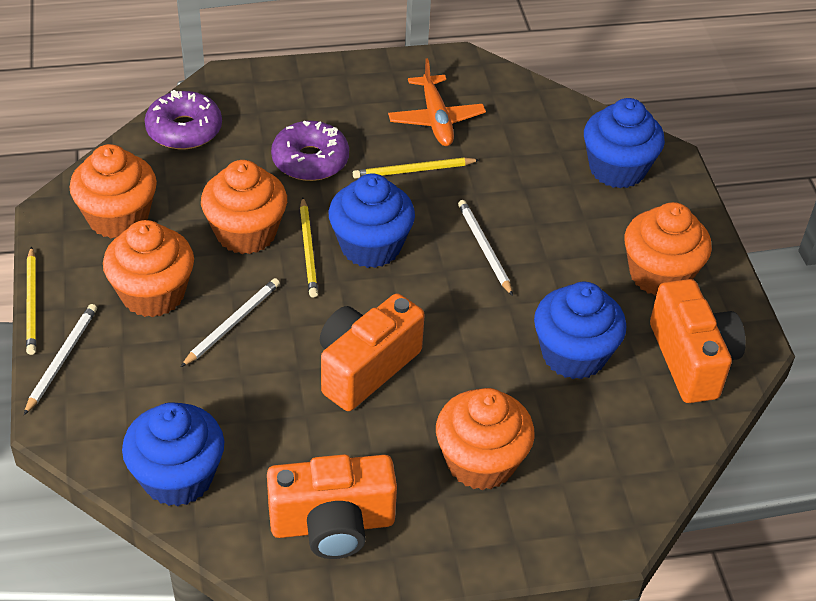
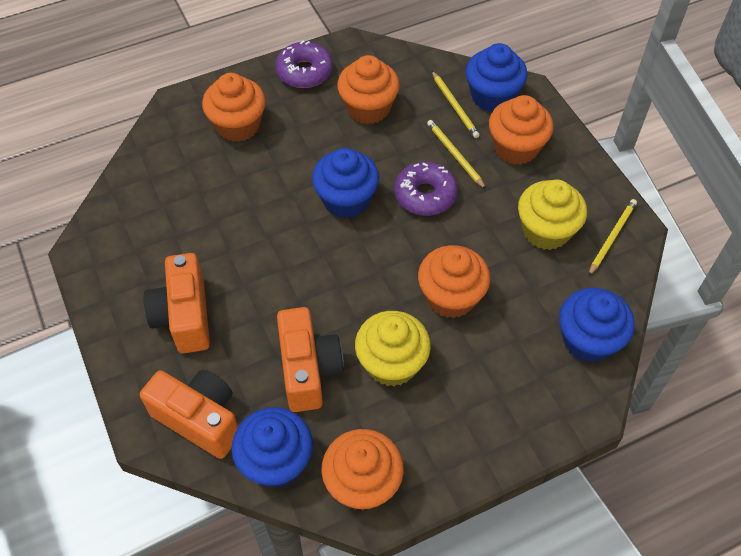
orange plane: 1 -> 0
white pencil: 3 -> 0
yellow cupcake: 0 -> 2

